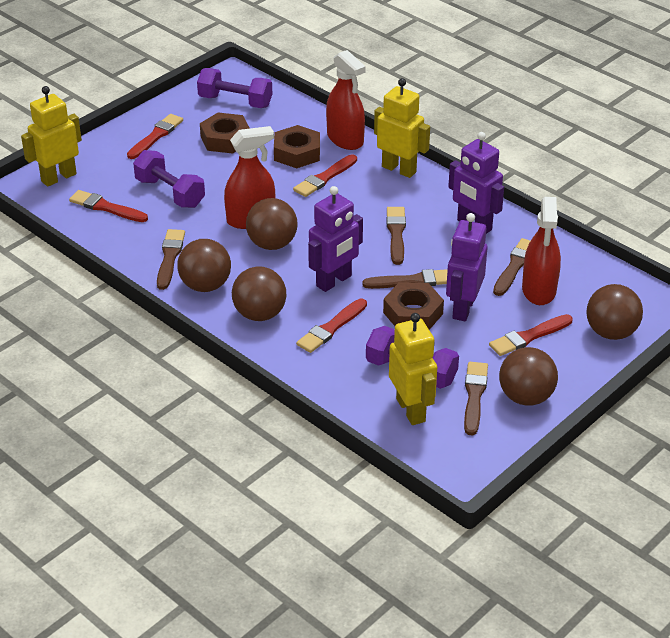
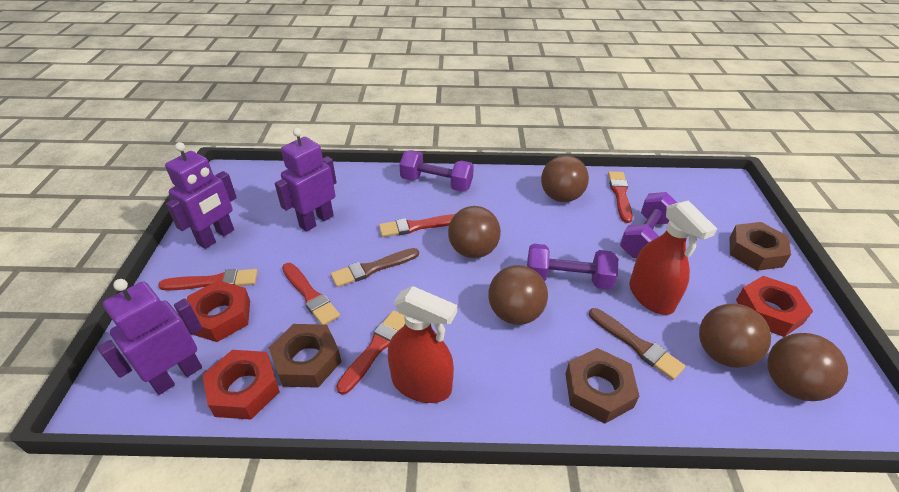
brown brush: 5 -> 2
red nut: 0 -> 3
red spray bottle: 3 -> 2
yellow robot: 3 -> 0

